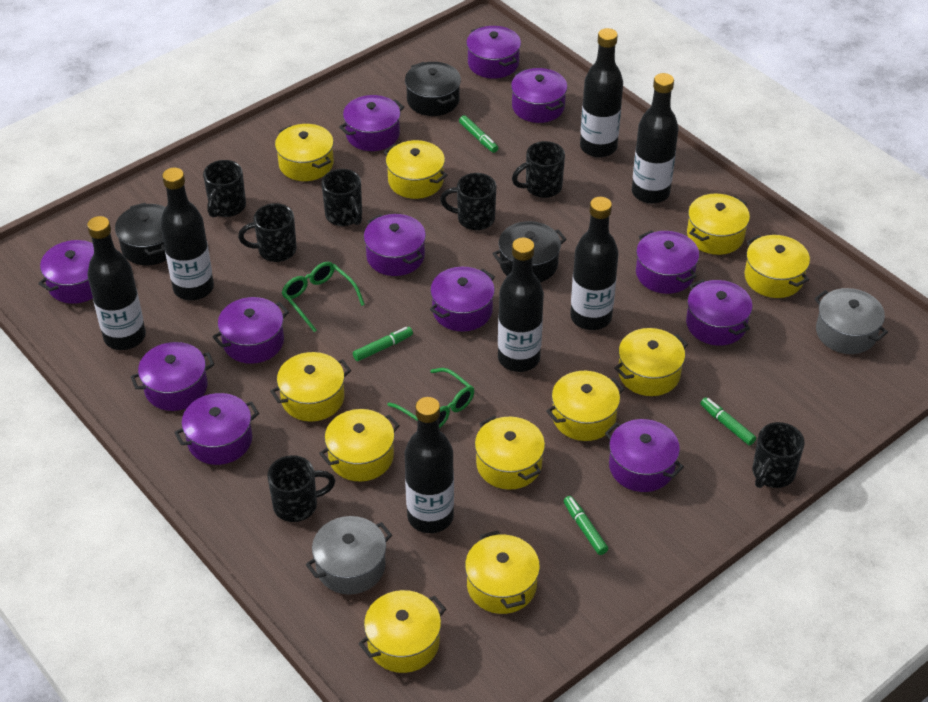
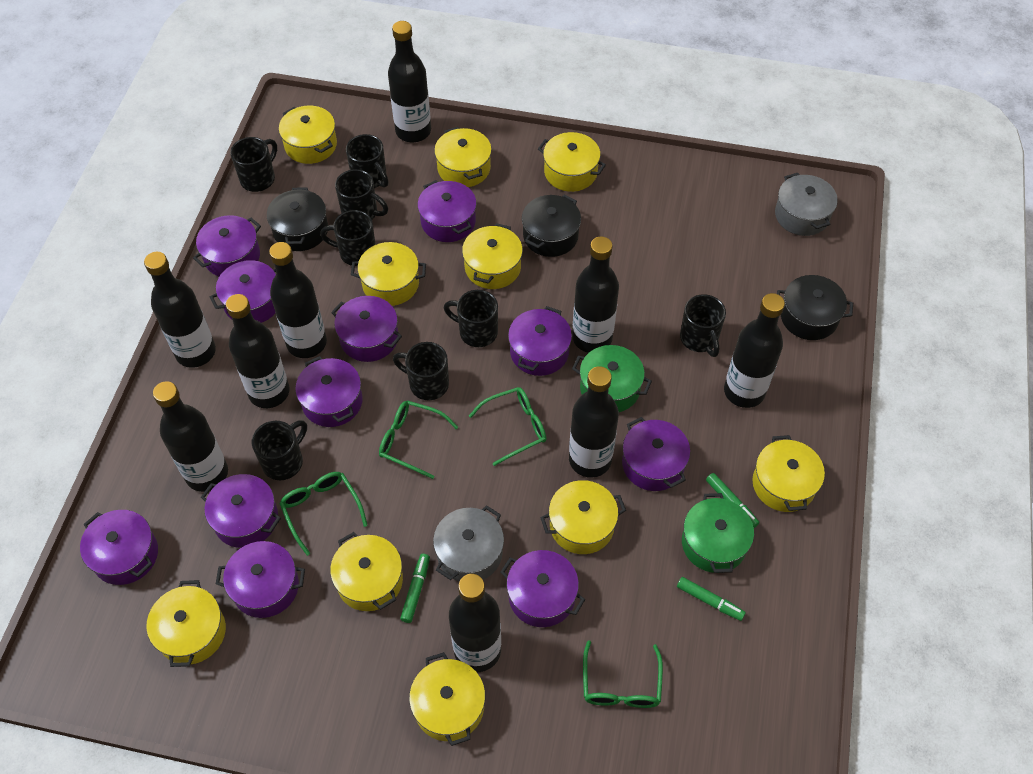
black bottle: 7 -> 9
black mug: 7 -> 8
green glasses: 2 -> 4
green marker: 4 -> 3
green pot: 0 -> 2
purple pot: 12 -> 11
yellow pot: 11 -> 10

